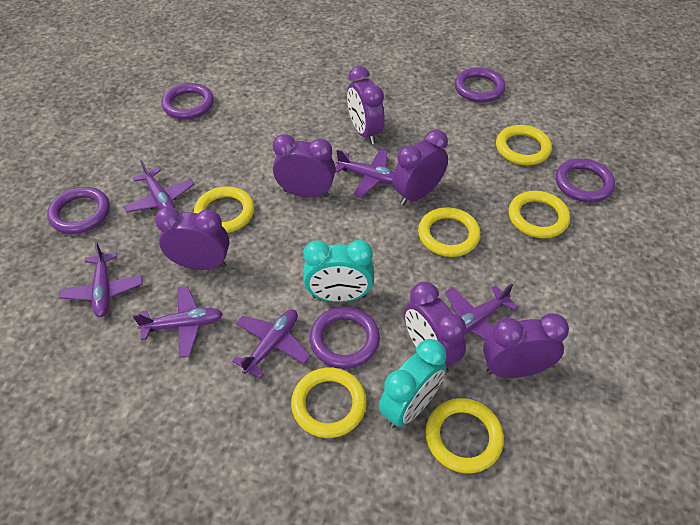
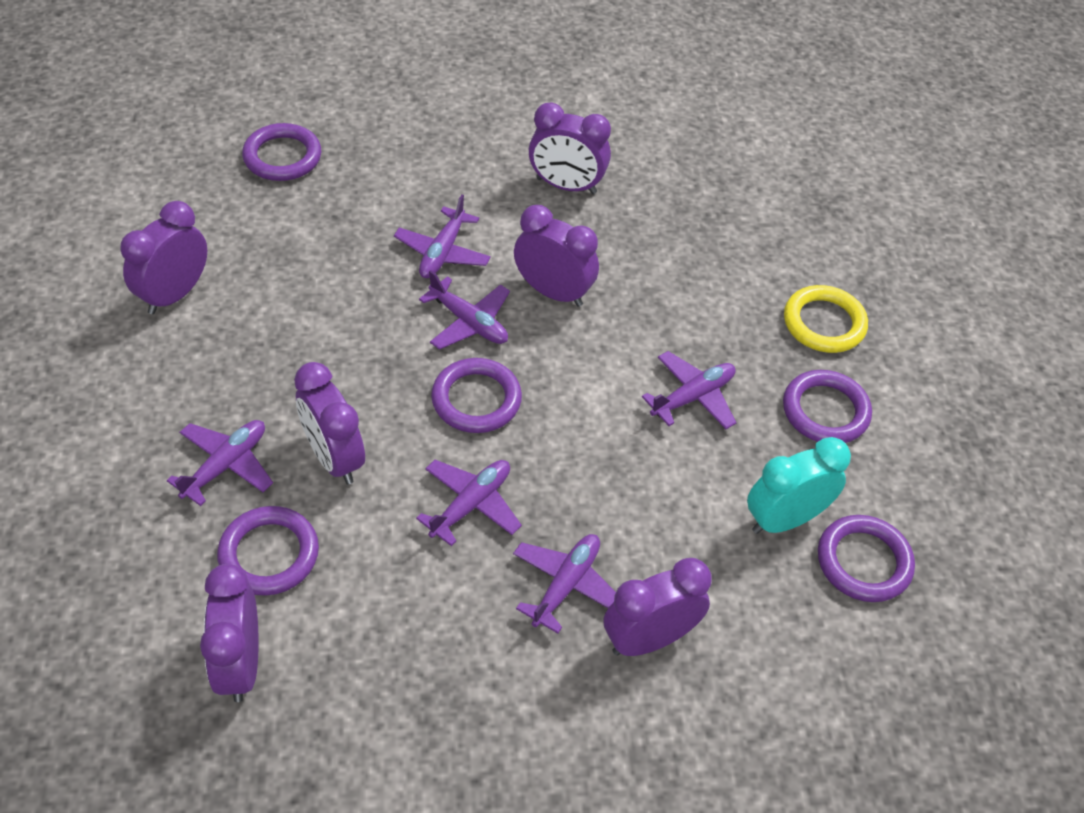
turquoise clock: 2 -> 1
yellow ring: 6 -> 1

